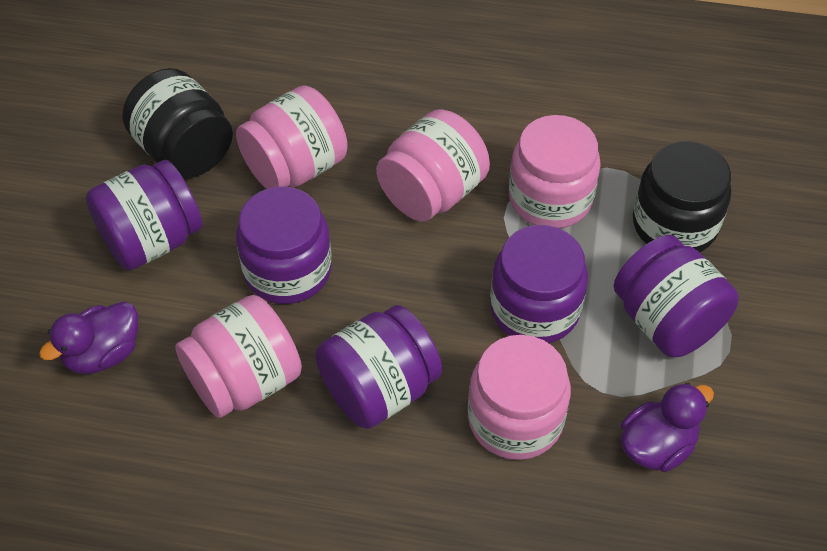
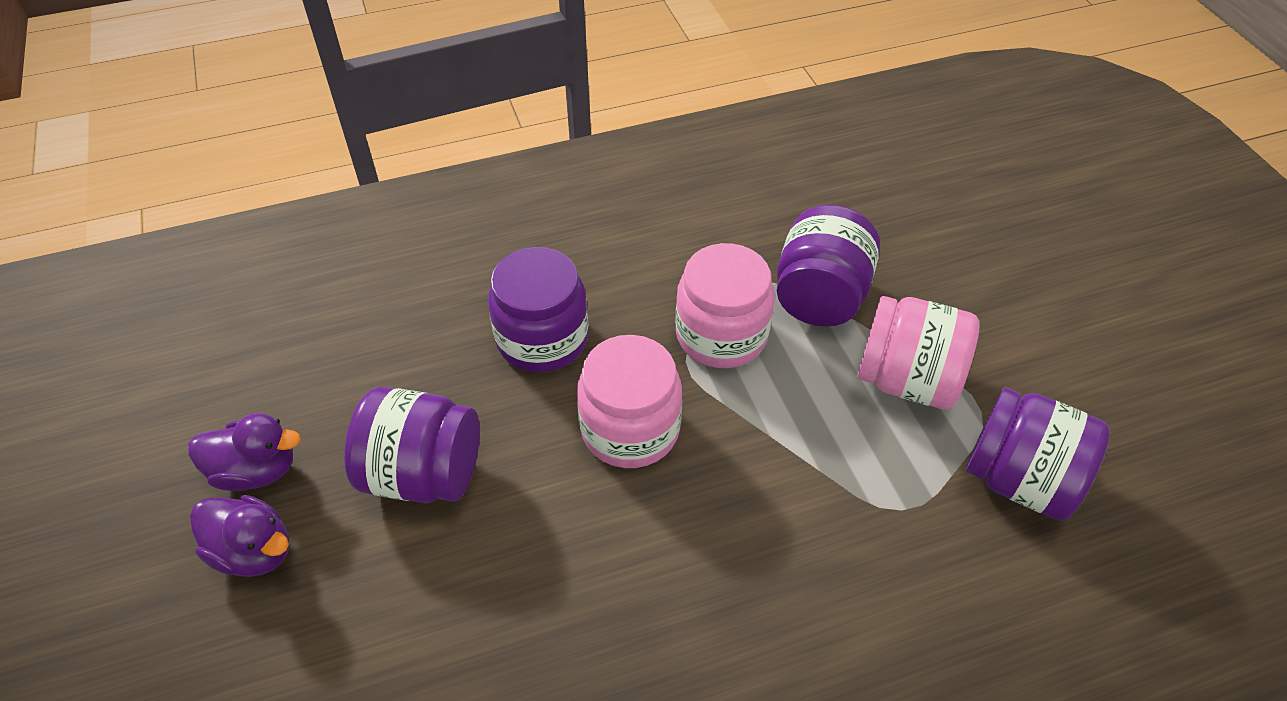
black jar: 2 -> 0
pink jar: 5 -> 3
purple jar: 5 -> 4

